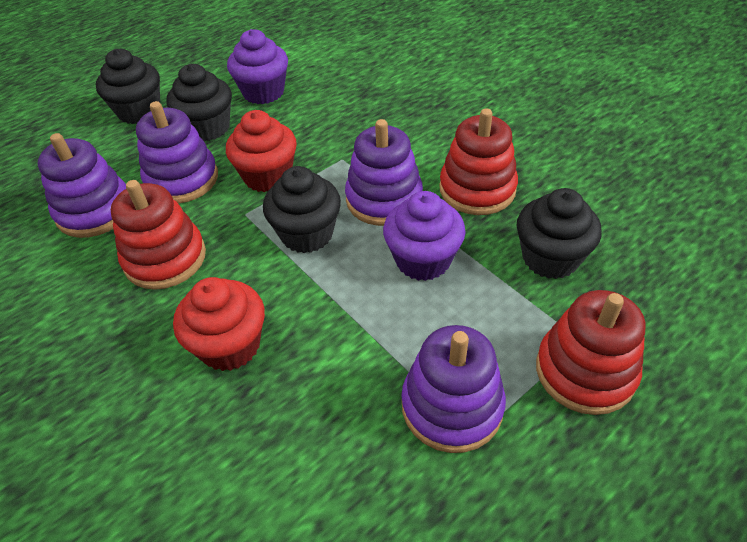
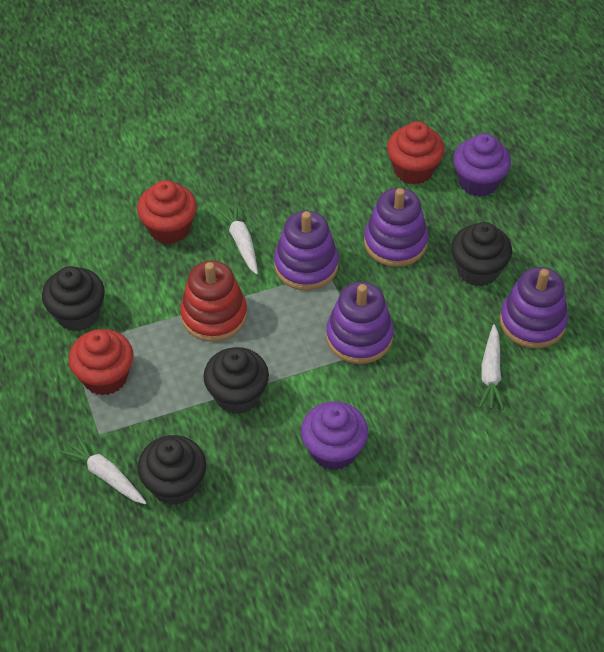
red cupcake: 2 -> 3
red stacking toy: 3 -> 1
white carrot: 0 -> 3

